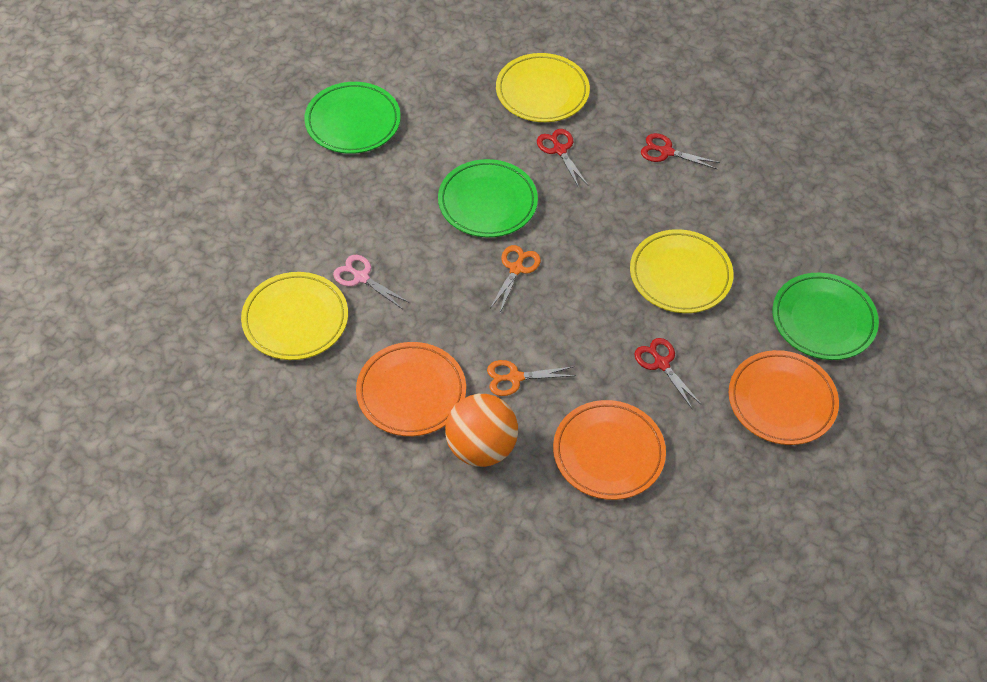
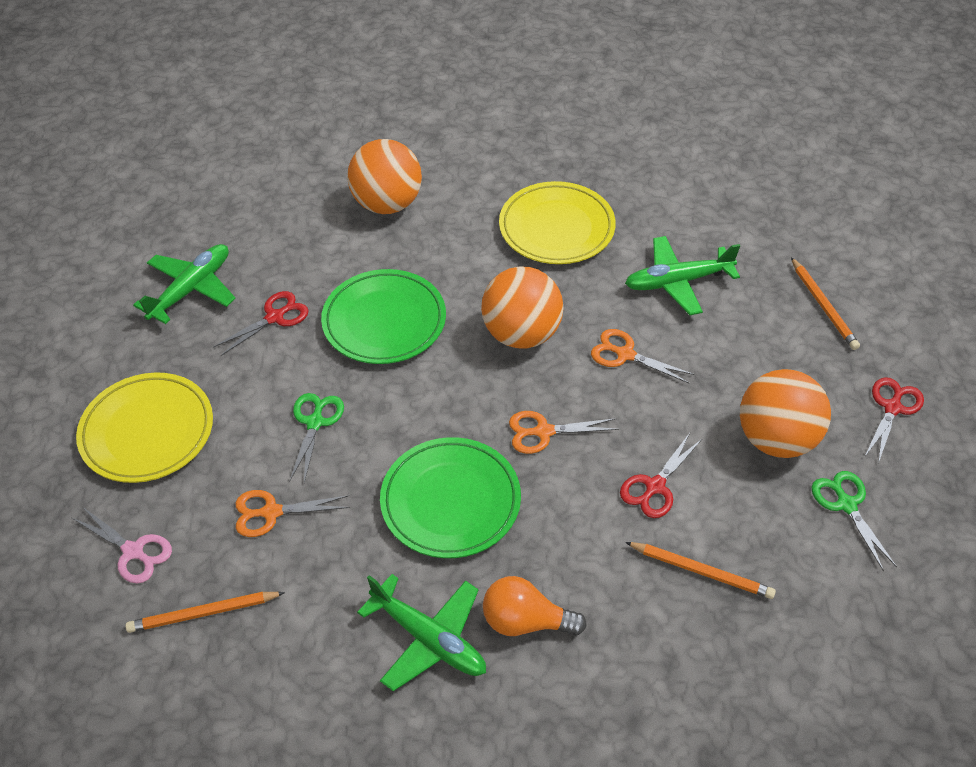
green plane: 0 -> 3
green plate: 3 -> 2
green scissors: 0 -> 2
orange ball: 1 -> 3
orange light bulb: 0 -> 1
orange pencil: 0 -> 3
orange plate: 3 -> 0
orange scissors: 2 -> 3
yellow plate: 3 -> 2

